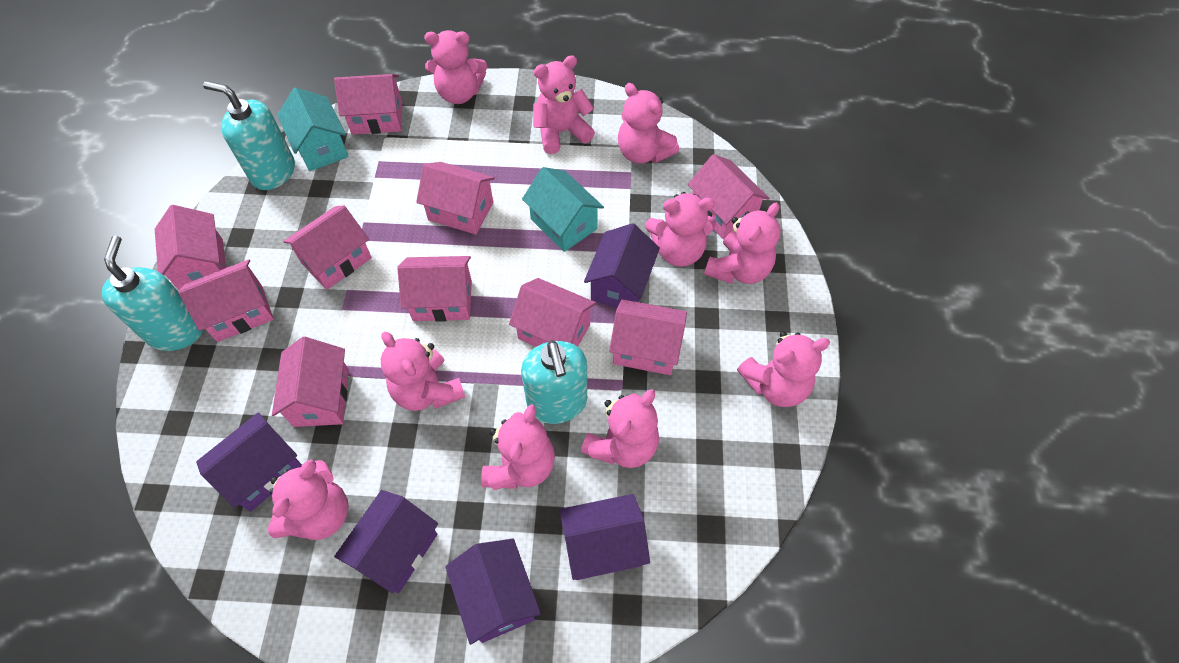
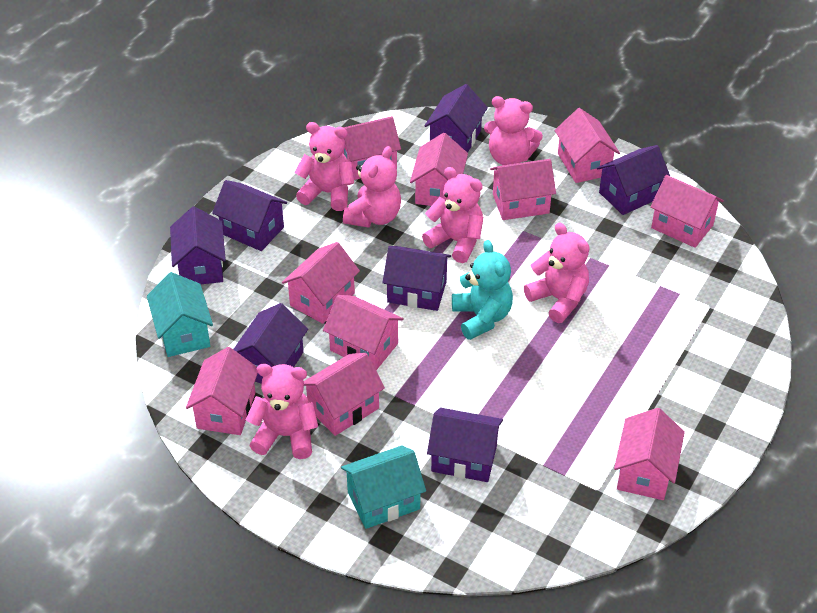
pink teddy bear: 10 -> 6
purple house: 5 -> 7
turquoise soap dispenser: 3 -> 0
turquoise teddy bear: 0 -> 1

